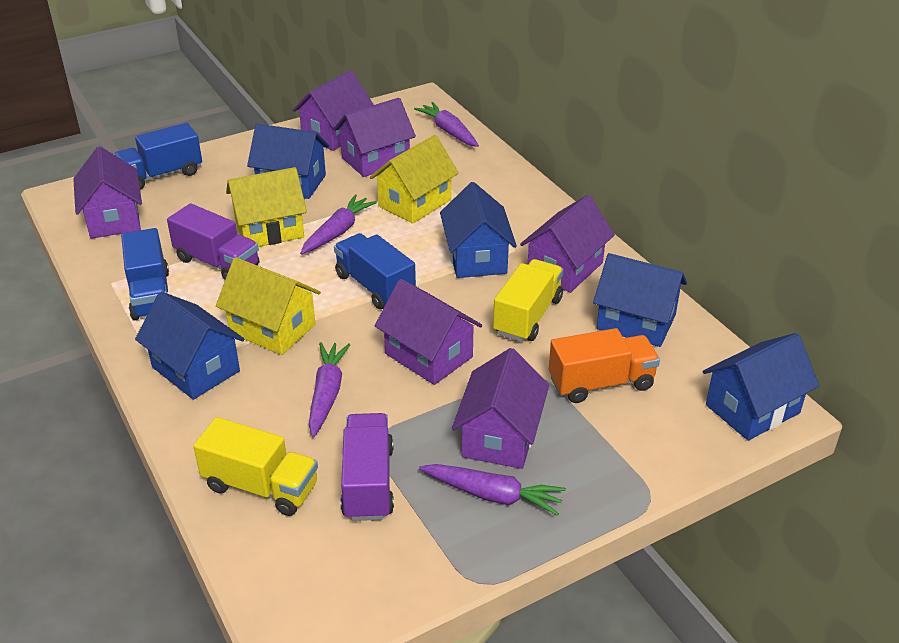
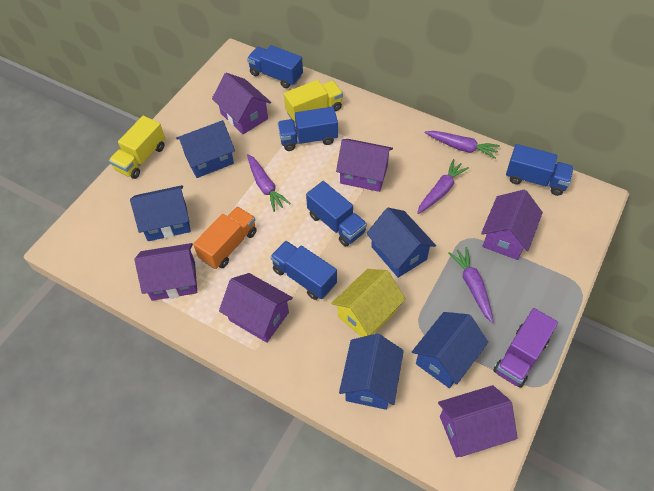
blue truck: 3 -> 5
purple truck: 2 -> 1
yellow house: 3 -> 1

